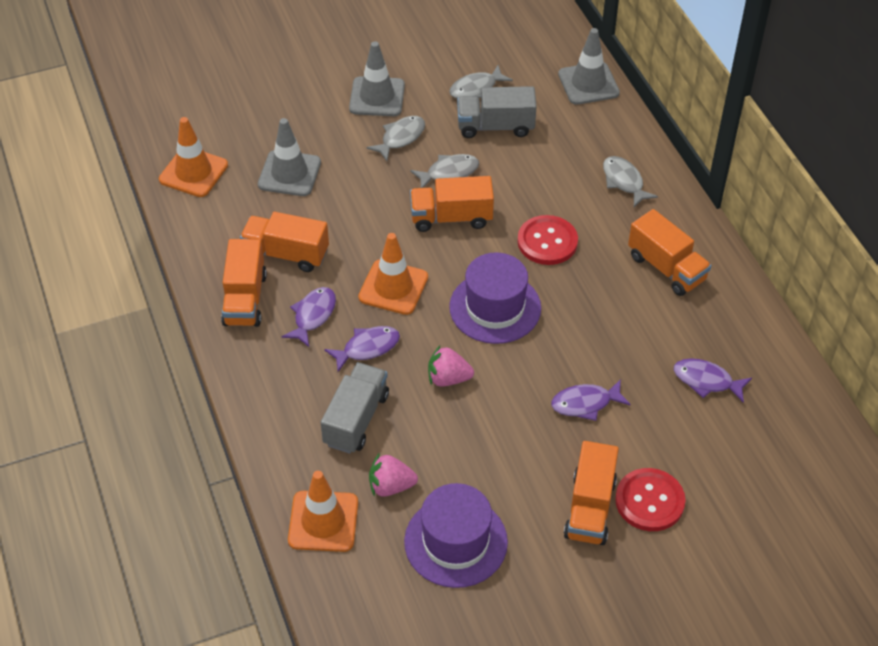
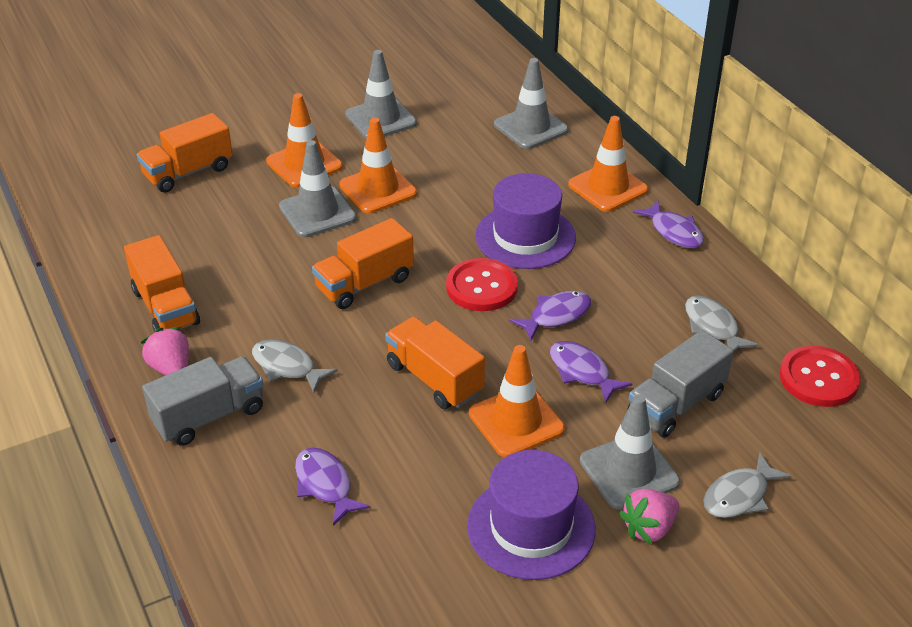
grey fish: 4 -> 3
grey traffic cone: 3 -> 4
orange traffic cone: 3 -> 4
orange truck: 5 -> 4

